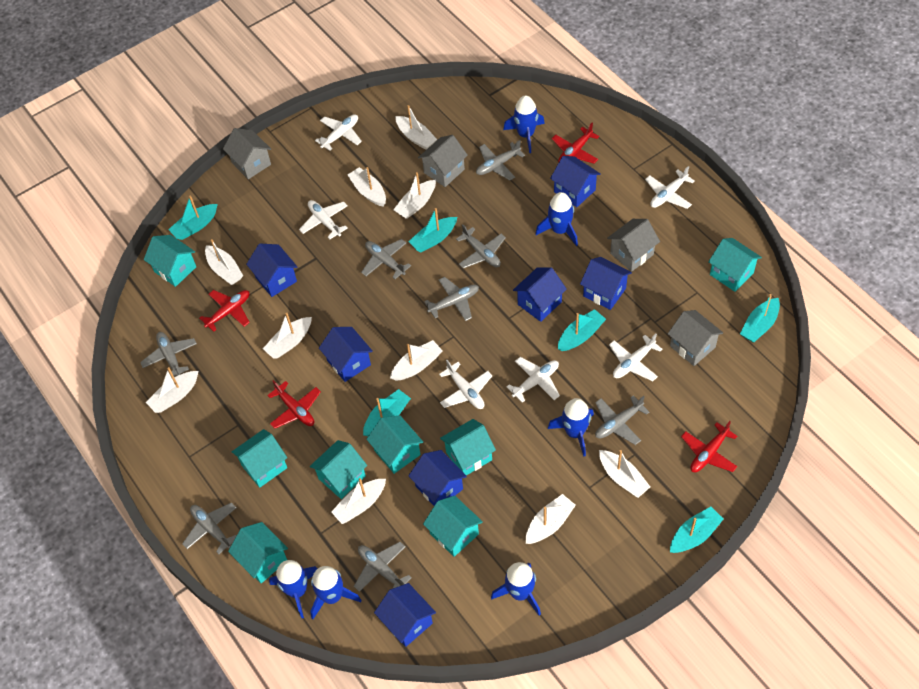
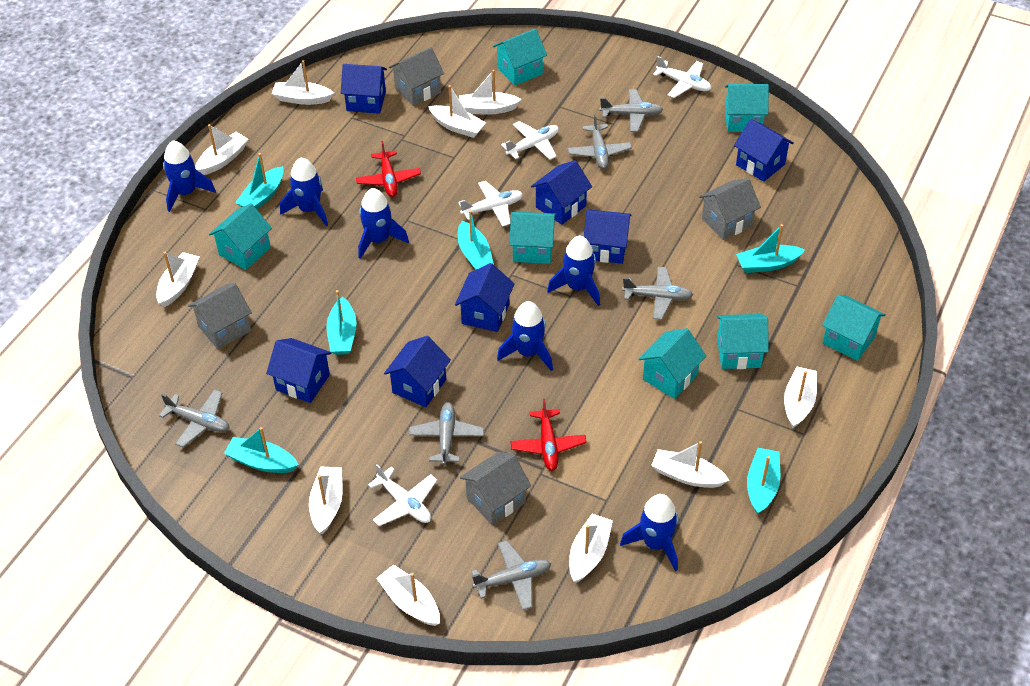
grey plane: 8 -> 6
red plane: 4 -> 2
turquoise house: 8 -> 7
white plane: 6 -> 4

